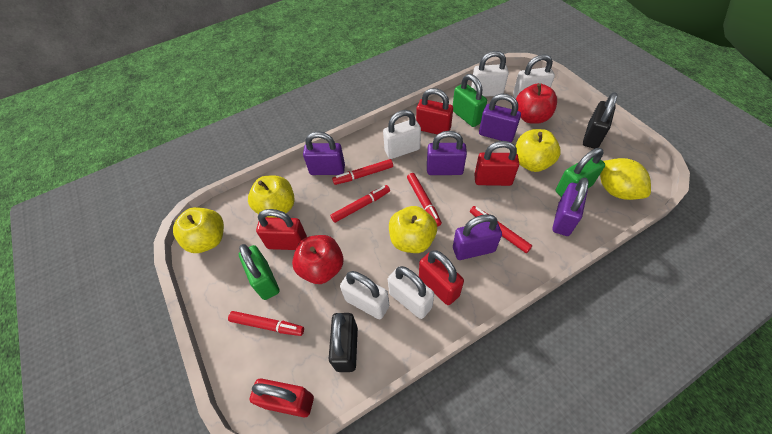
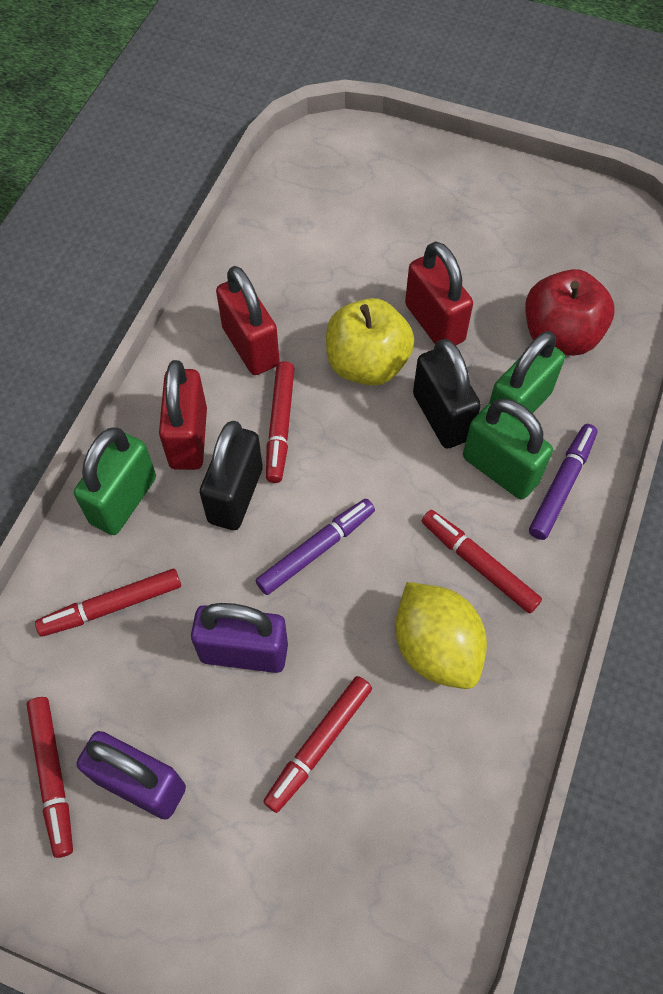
purple marker: 0 -> 2
purple padlock: 5 -> 2
red apple: 2 -> 1
red padlock: 5 -> 3
white padlock: 5 -> 0
yellow apple: 4 -> 1

